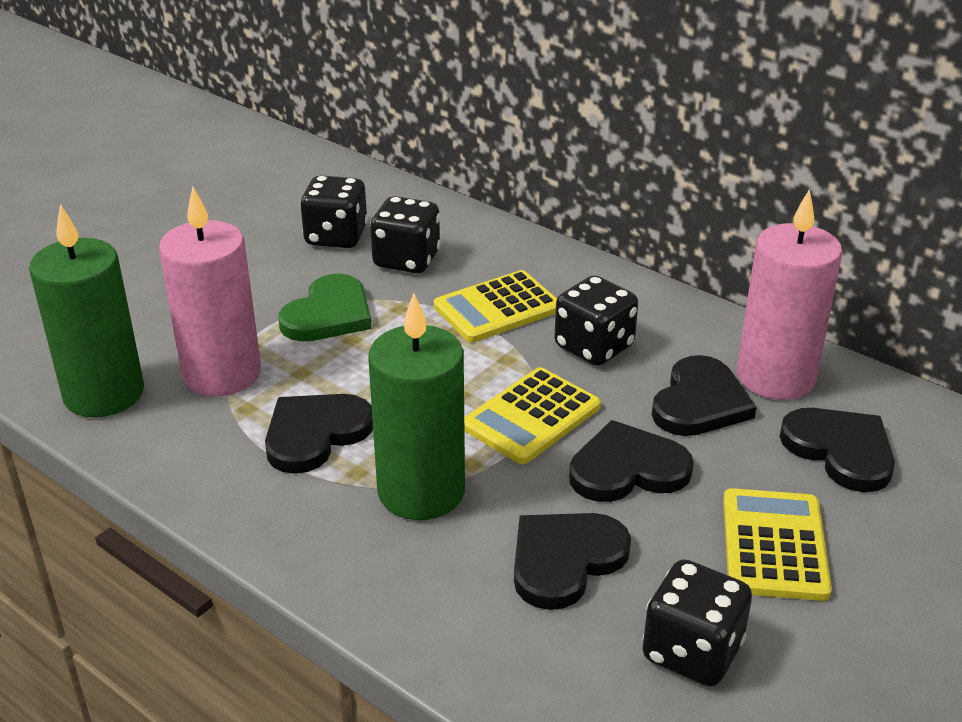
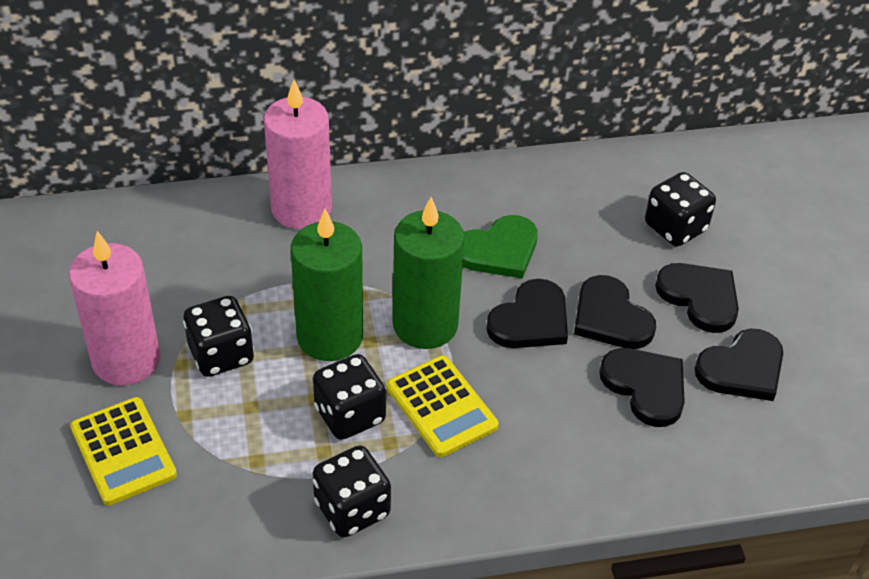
yellow calculator: 3 -> 2

